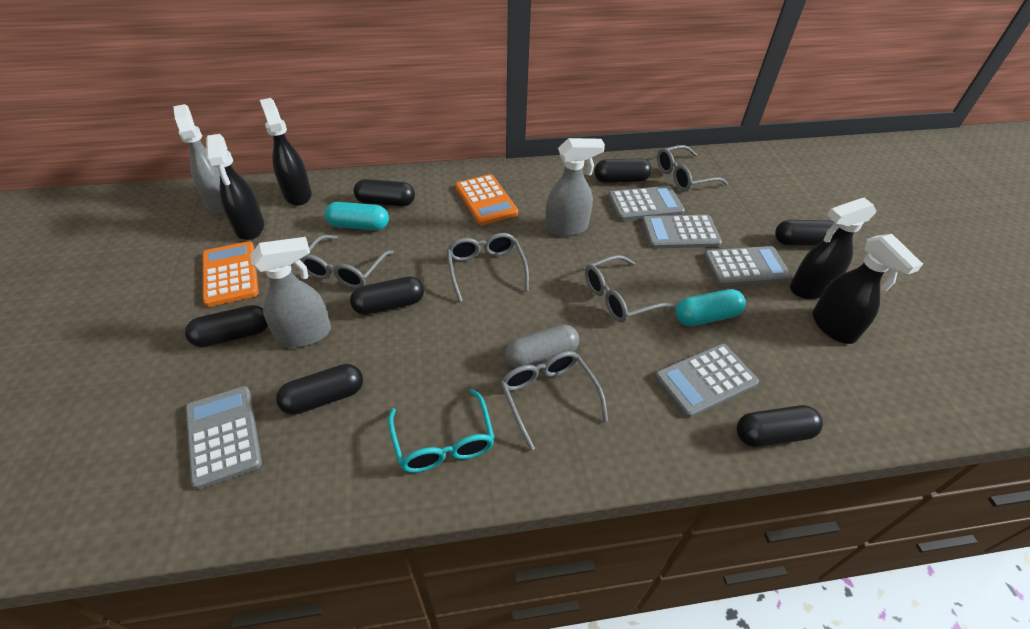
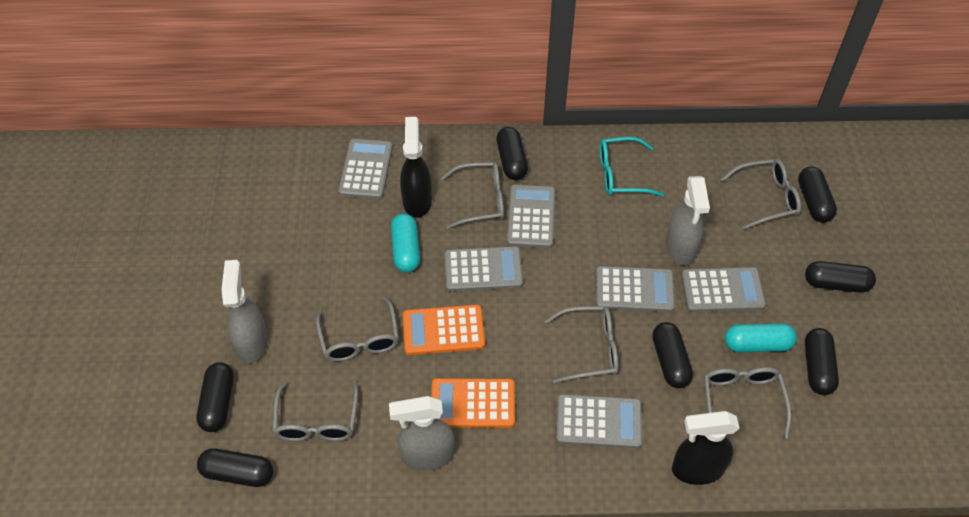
black spray bottle: 4 -> 2
grey calculator: 5 -> 6
grey capsule: 1 -> 0
grey glasses: 5 -> 6

